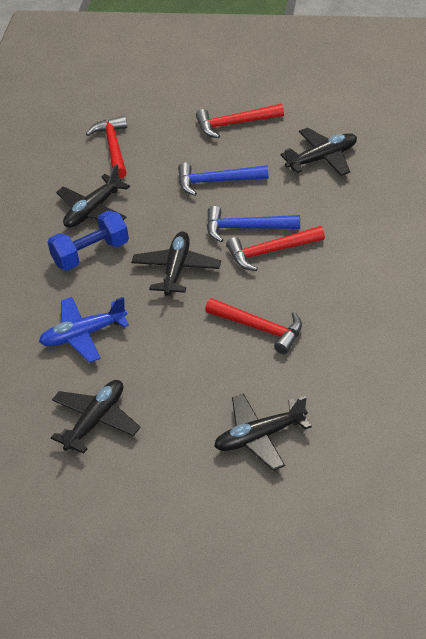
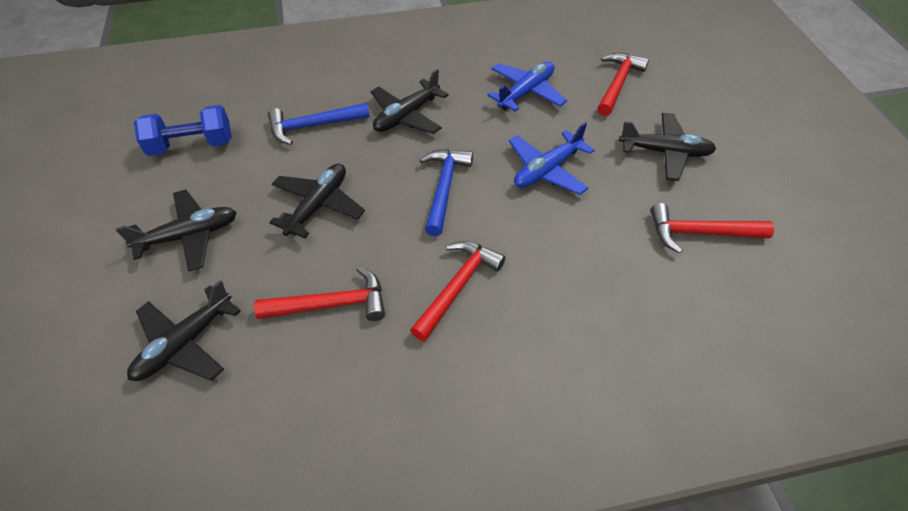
blue plane: 1 -> 2

